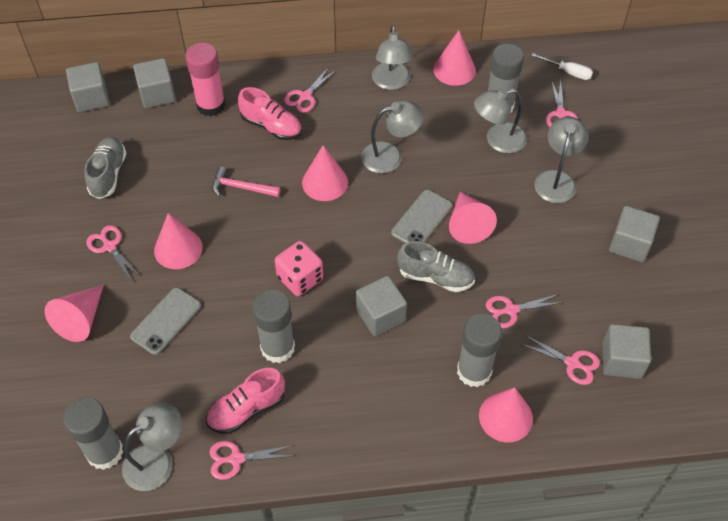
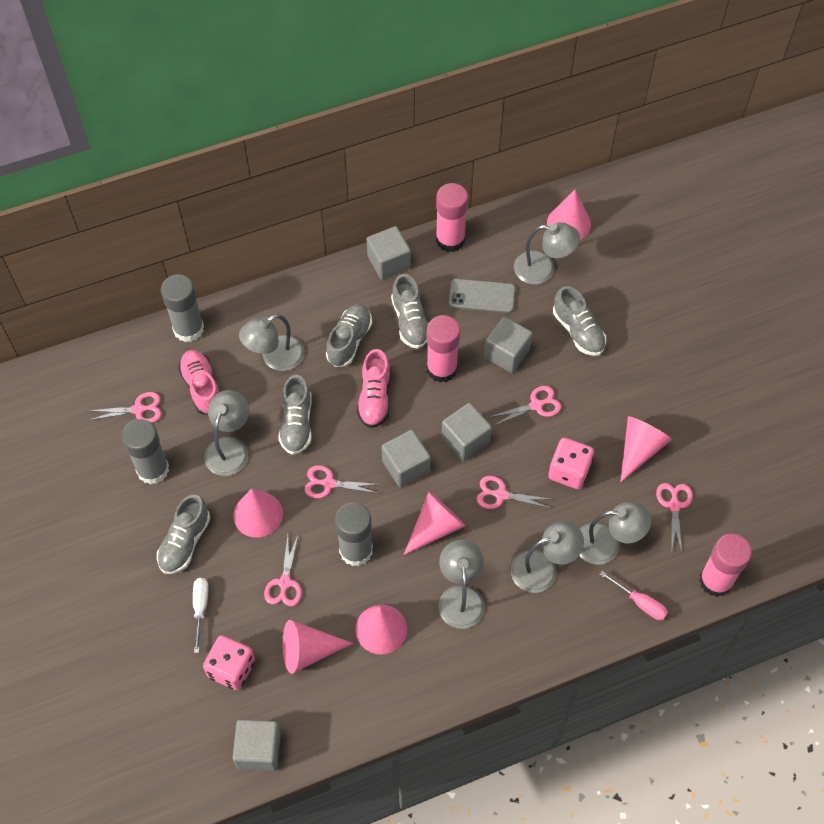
grey glue stick: 4 -> 3
grey lamp: 5 -> 6
grey phone: 2 -> 1
grey shoe: 2 -> 5
pink dice: 1 -> 2
pink glue stick: 1 -> 3
pink hammer: 1 -> 0
pink screwdriver: 0 -> 1

